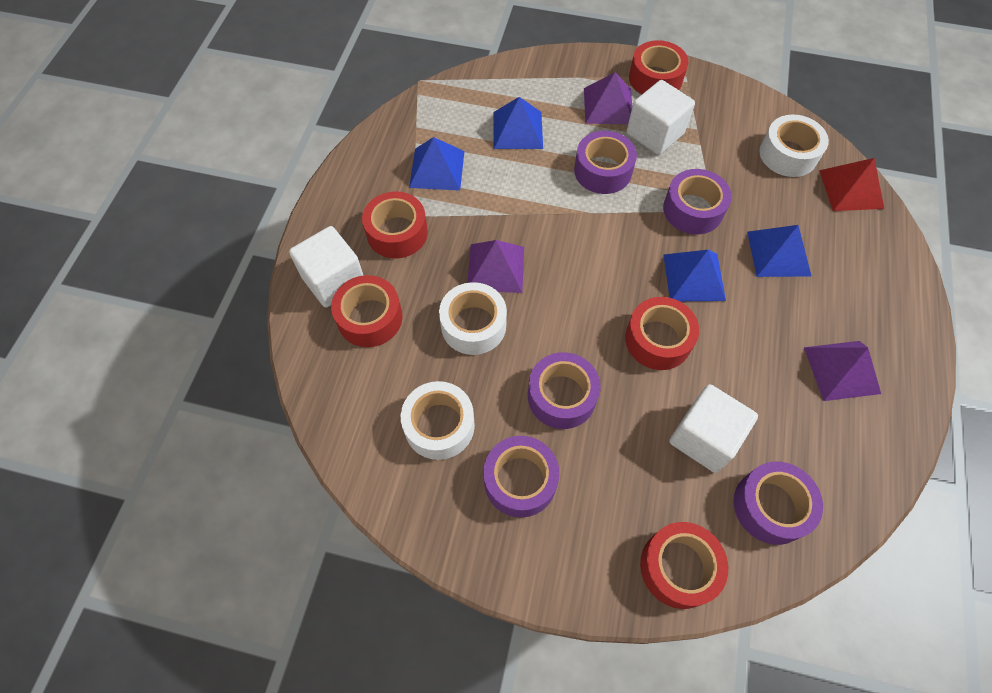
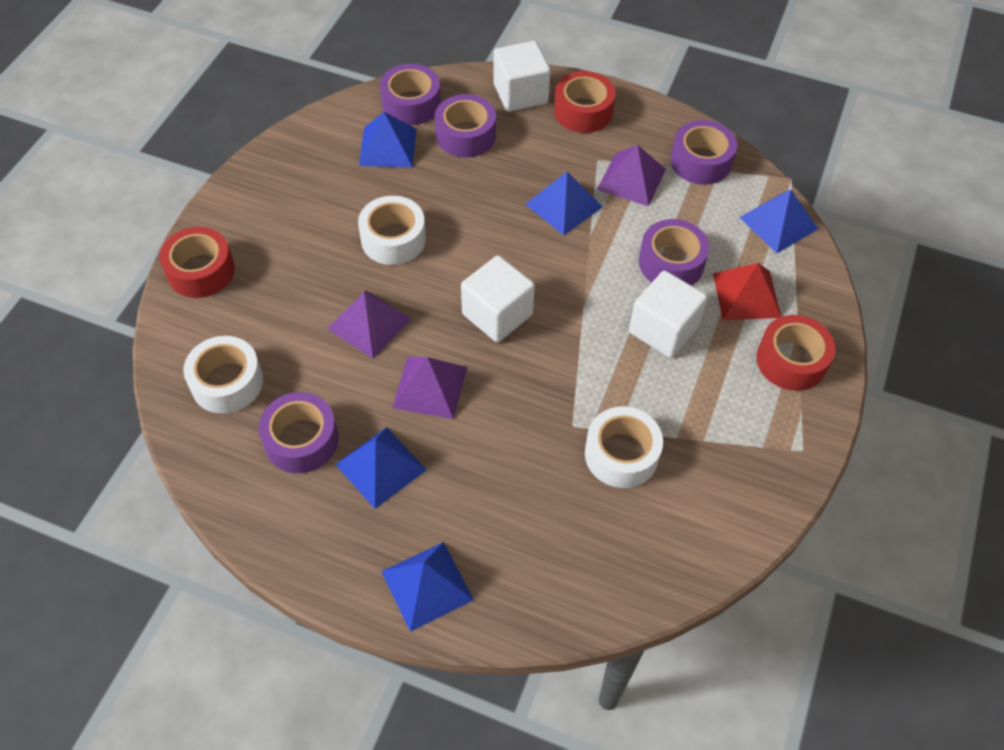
blue pyramid: 4 -> 5
red tape: 5 -> 3

